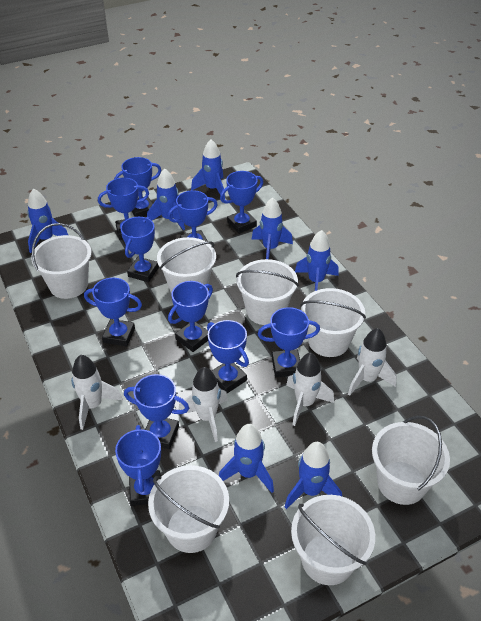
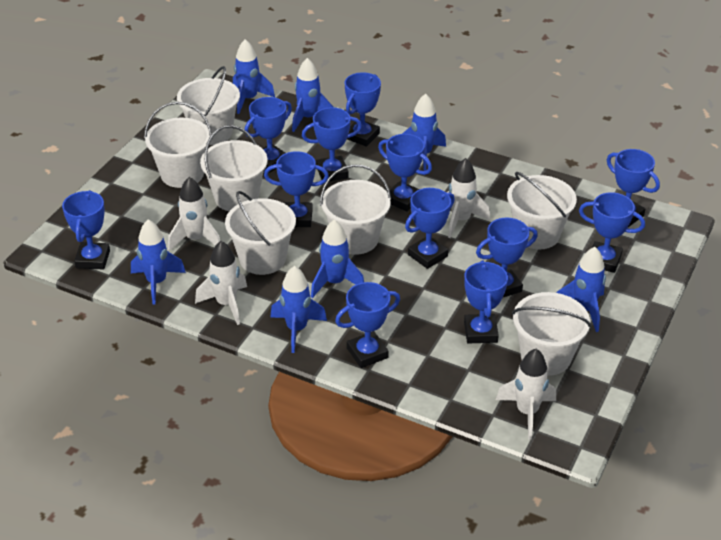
blue trophy: 11 -> 12

